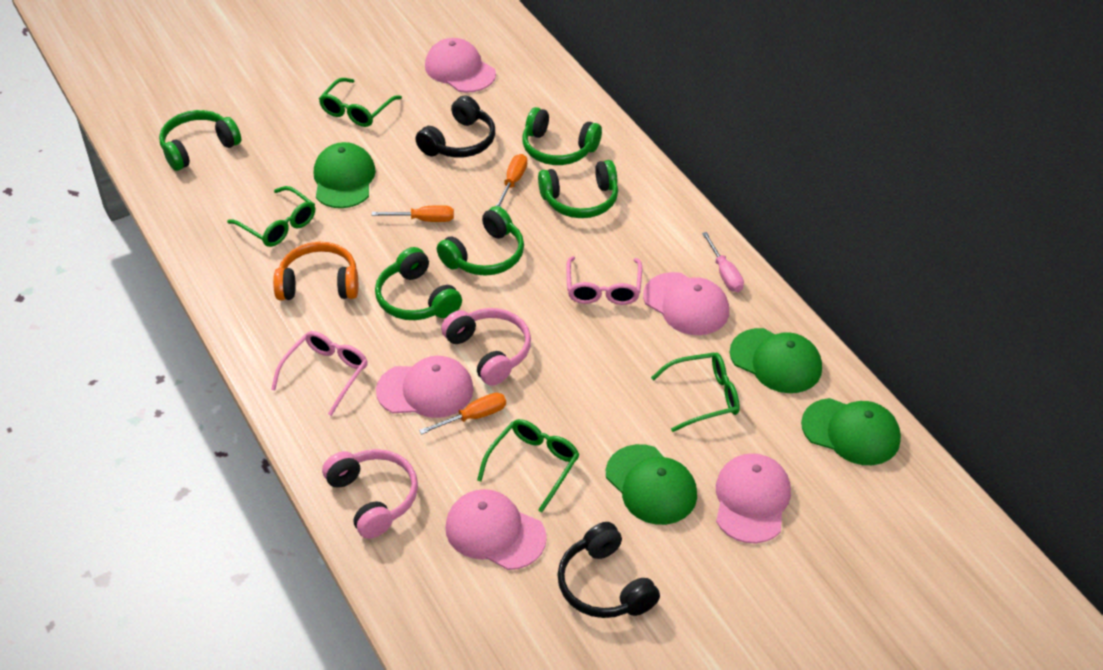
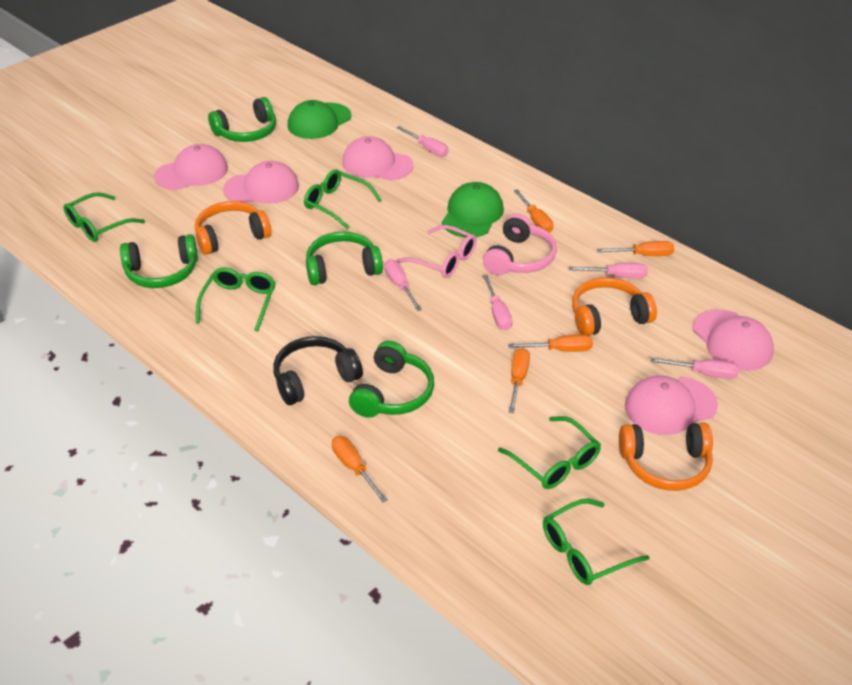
black headphones: 2 -> 1
green cap: 4 -> 2
green glasses: 4 -> 5
green headphones: 5 -> 4
orange headphones: 1 -> 3
orange screwdriver: 3 -> 5
pink glasses: 2 -> 1
pink headphones: 2 -> 1
pink screwdriver: 1 -> 5

